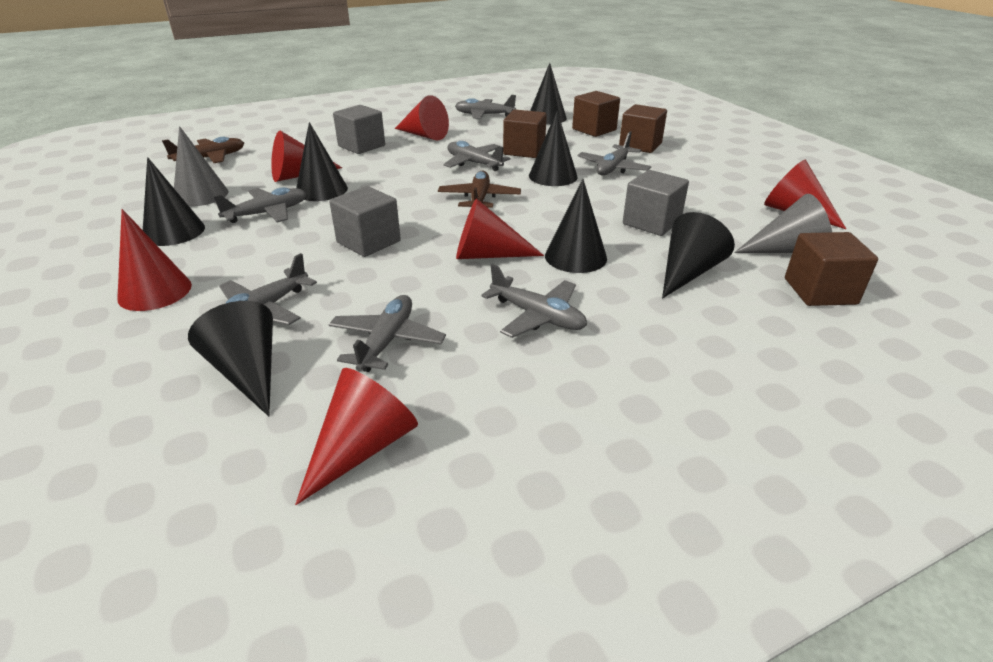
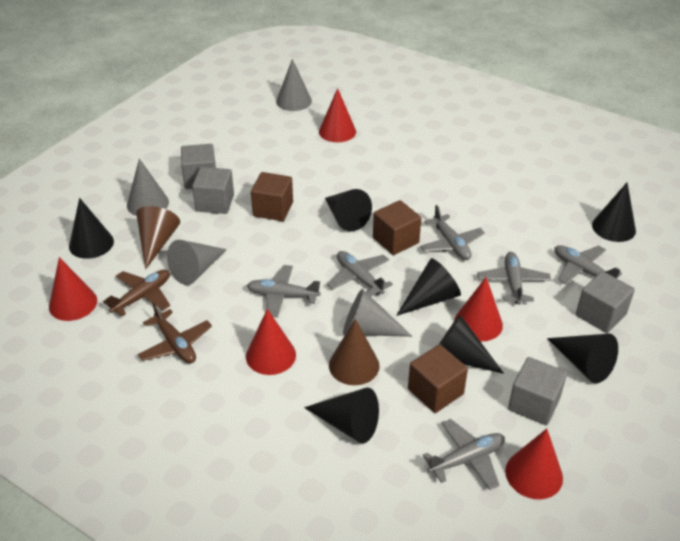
brown cone: 0 -> 2
brown cube: 4 -> 3
grey cone: 2 -> 4
grey cube: 3 -> 4
grey plane: 7 -> 6
red cone: 6 -> 5

